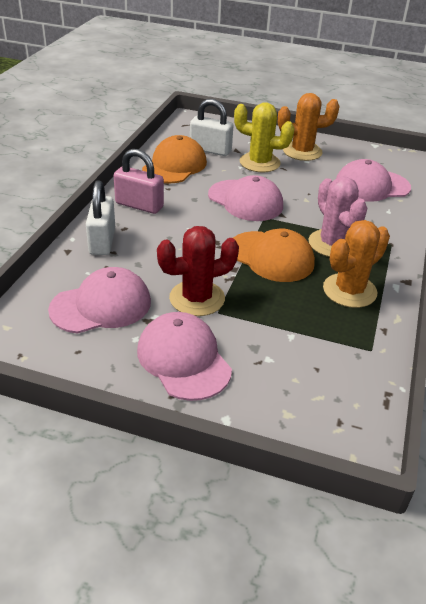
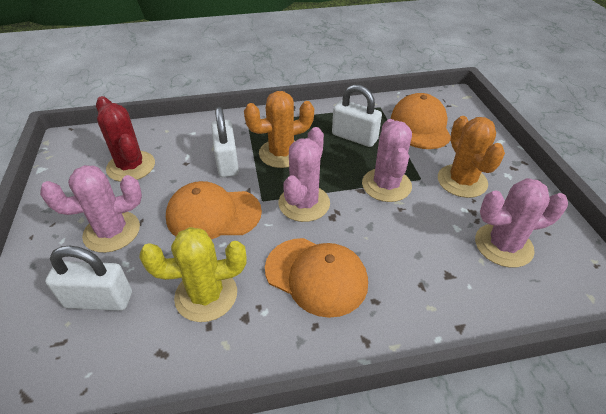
orange cap: 2 -> 3
pink cactus: 1 -> 4
pink cap: 4 -> 0
pink padlock: 1 -> 0
white padlock: 2 -> 3

